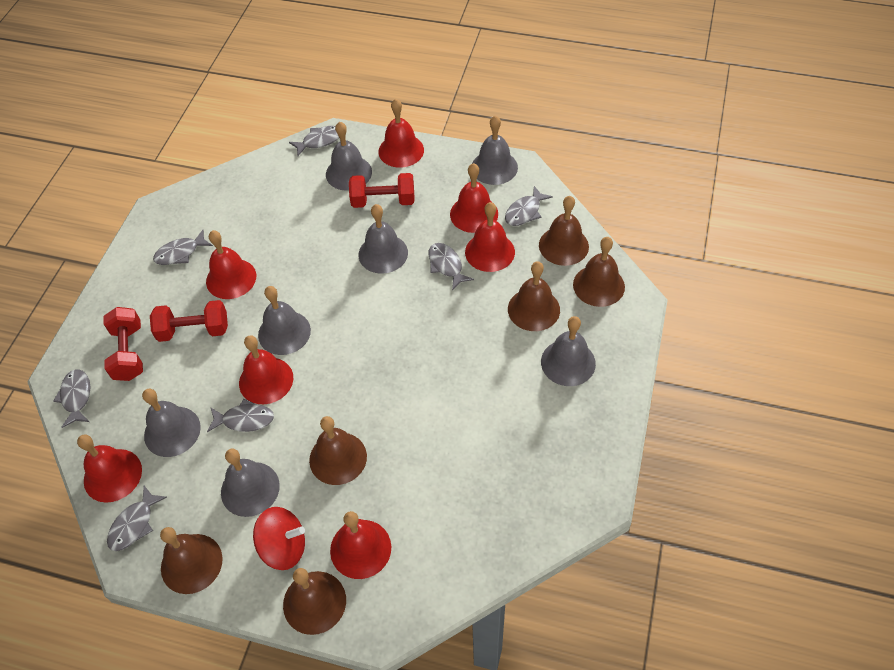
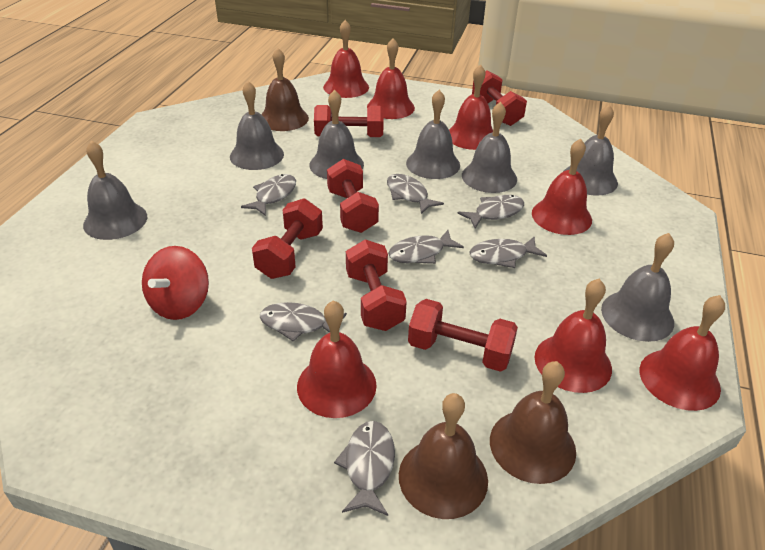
brown bell: 6 -> 3
red dumbbell: 3 -> 6

